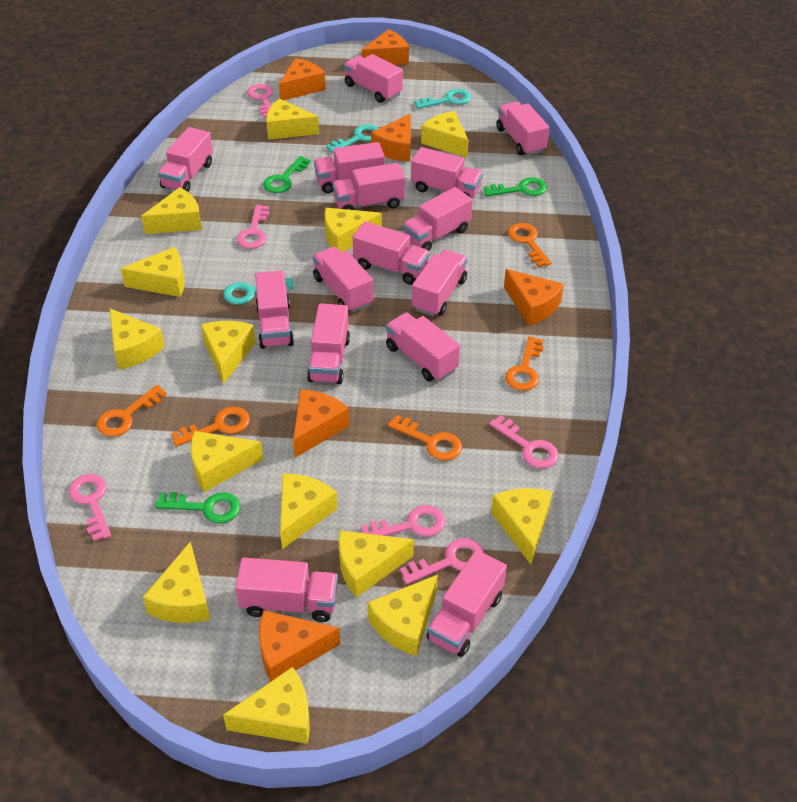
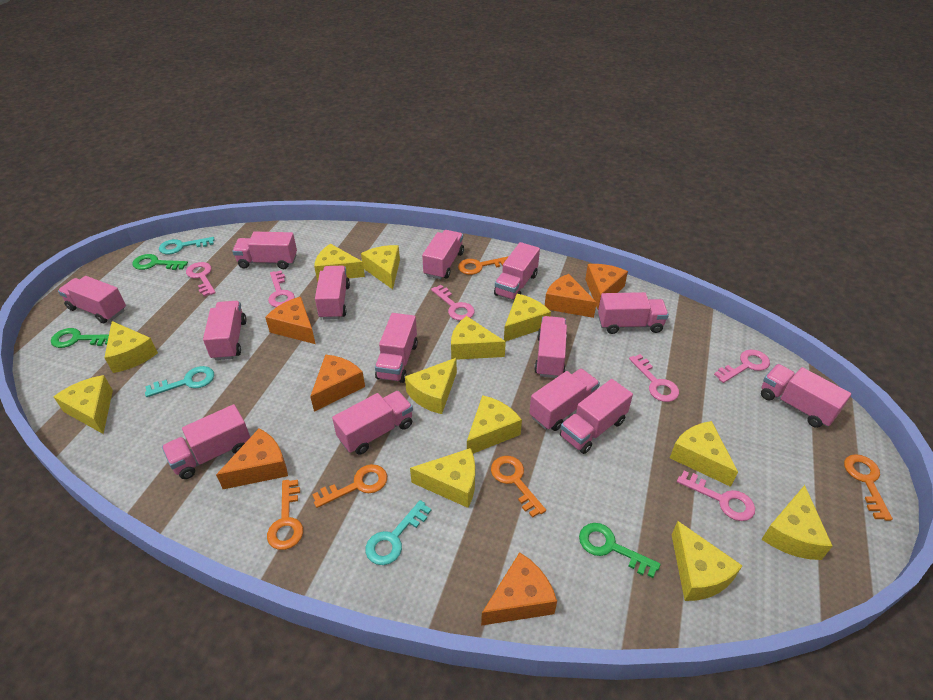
pink truck: 15 -> 14
yellow cheese: 14 -> 12

